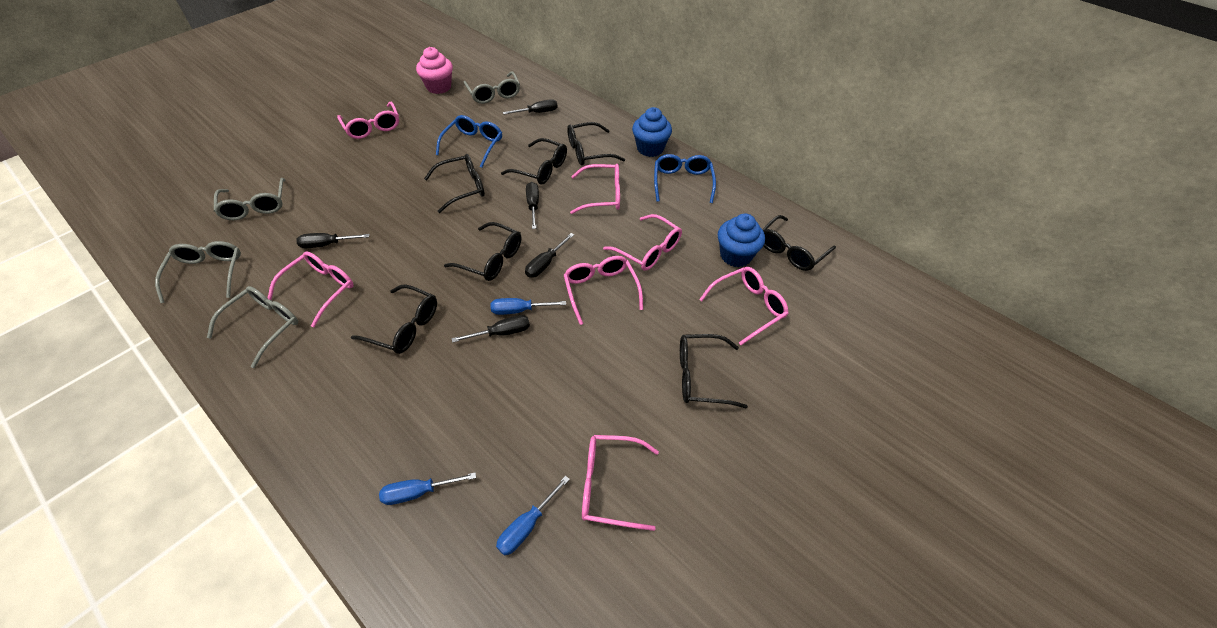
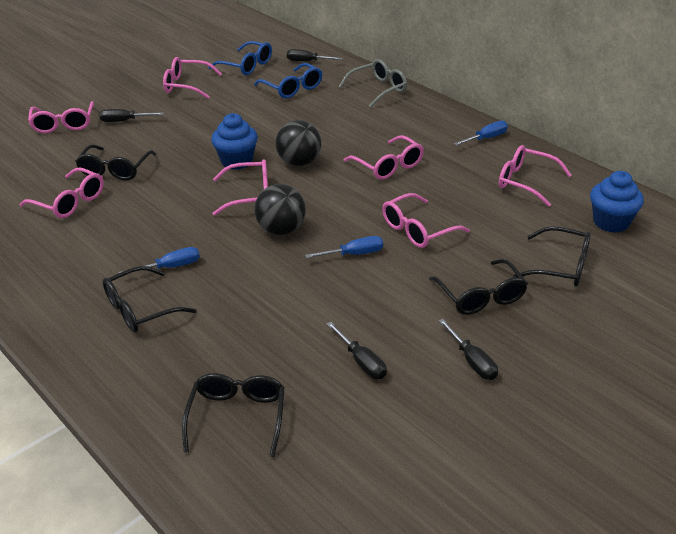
black ball: 0 -> 2
black glasses: 7 -> 5
black screwdriver: 5 -> 4
grey glasses: 4 -> 1
pink cupcake: 1 -> 0

